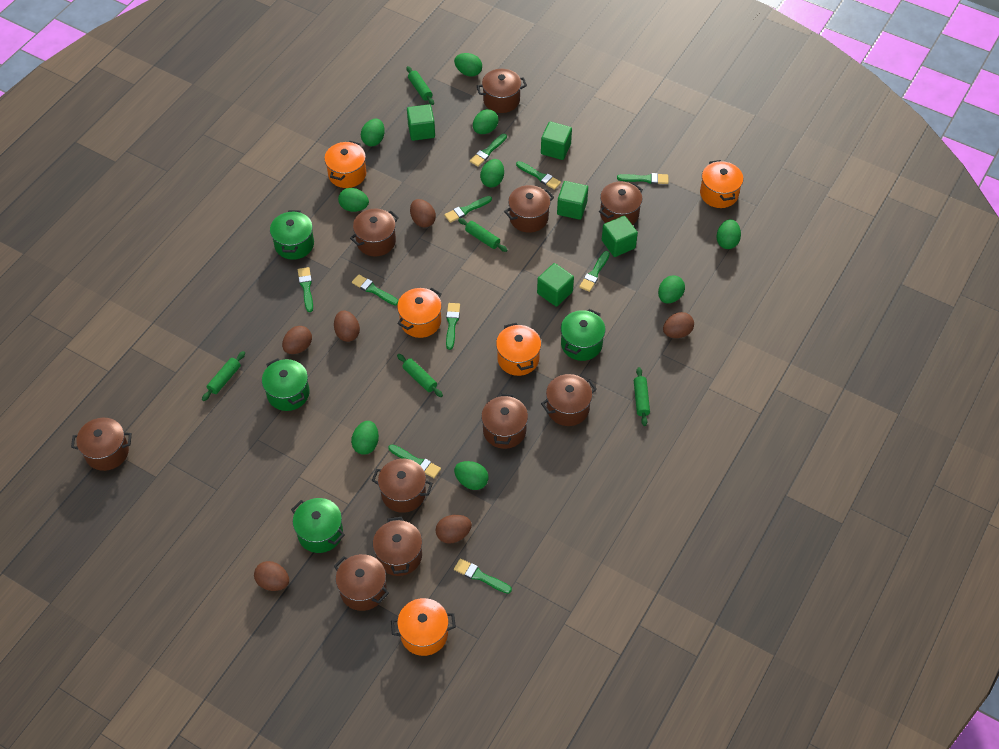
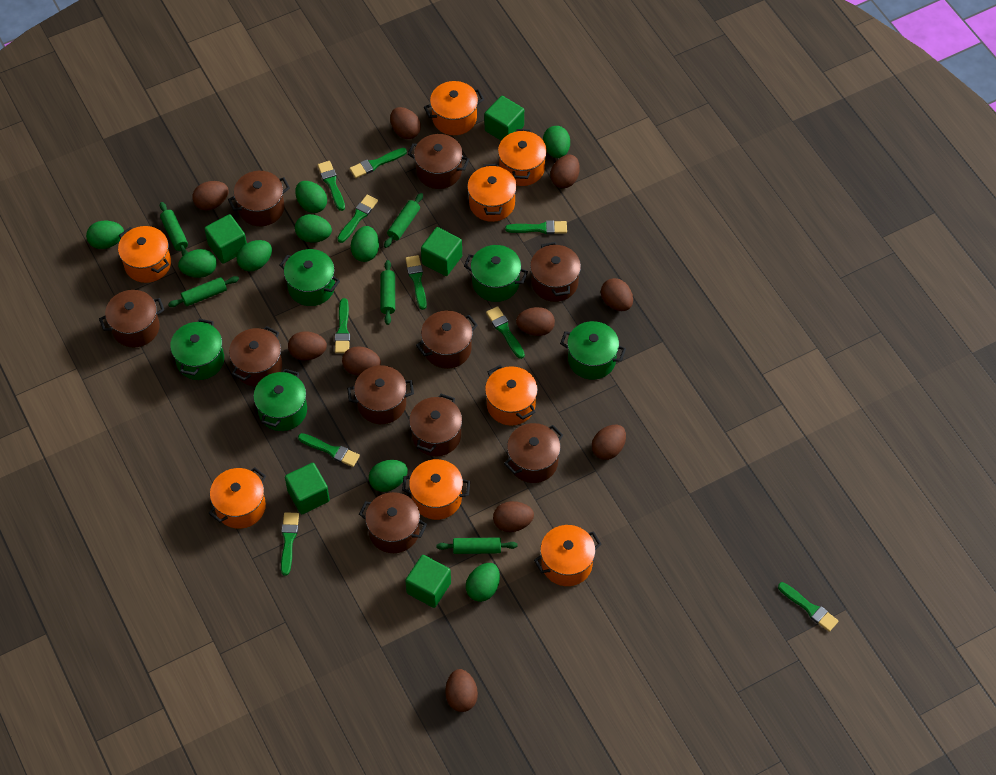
brown egg: 6 -> 10
green pot: 4 -> 5
orange pot: 5 -> 8

